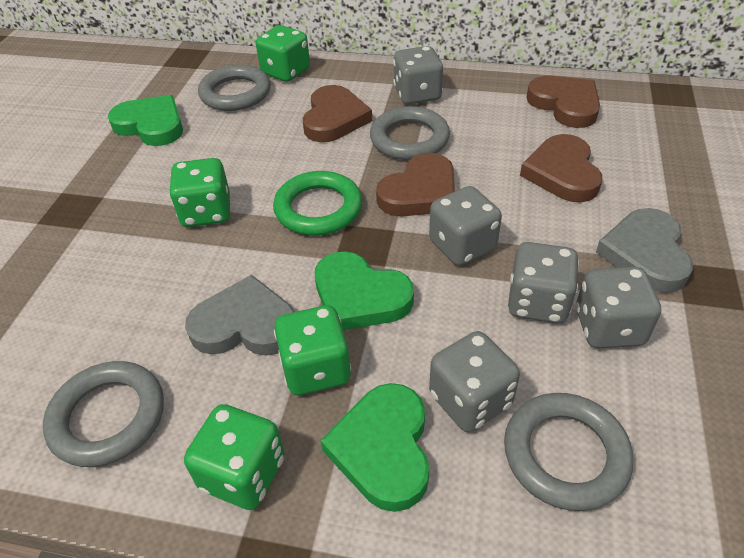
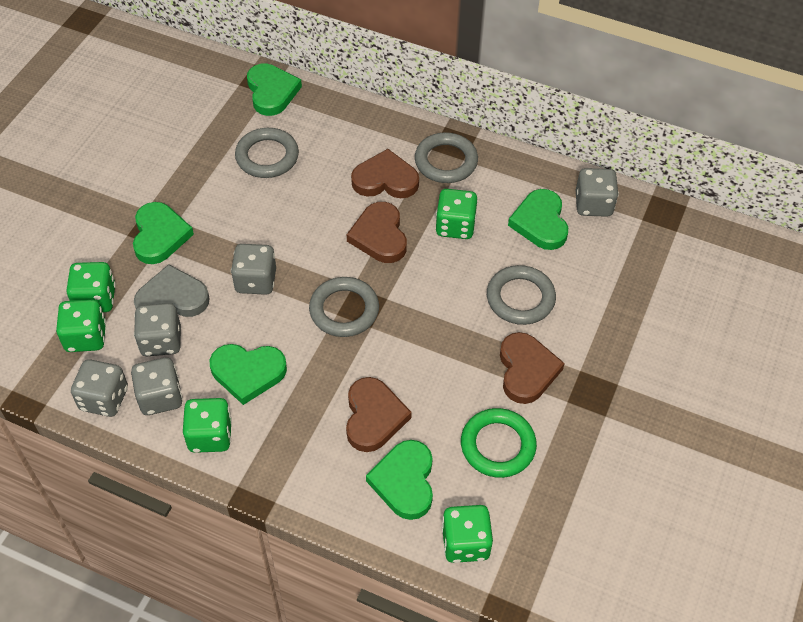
green dice: 4 -> 5
green heart: 3 -> 5
grey heart: 2 -> 1

